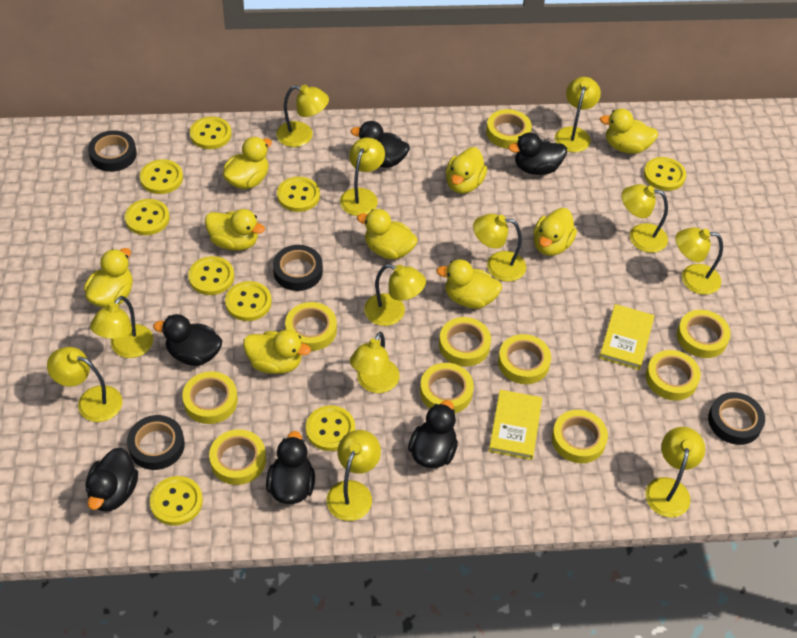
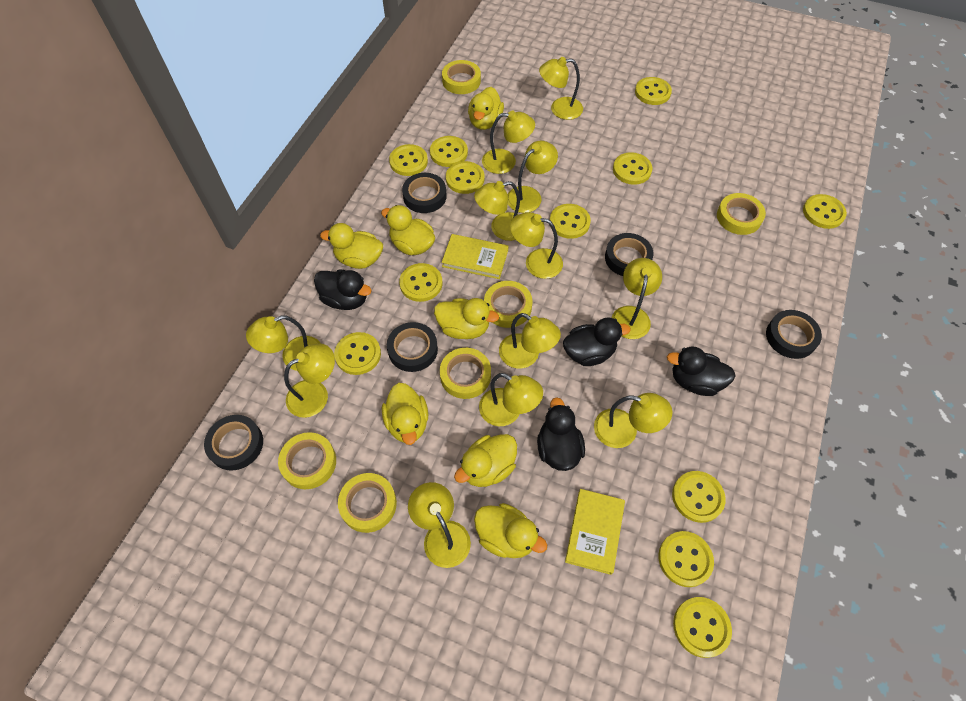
black duck: 6 -> 4
black tape: 4 -> 5
yellow button: 9 -> 12
yellow duck: 9 -> 7
yellow tape: 10 -> 6

